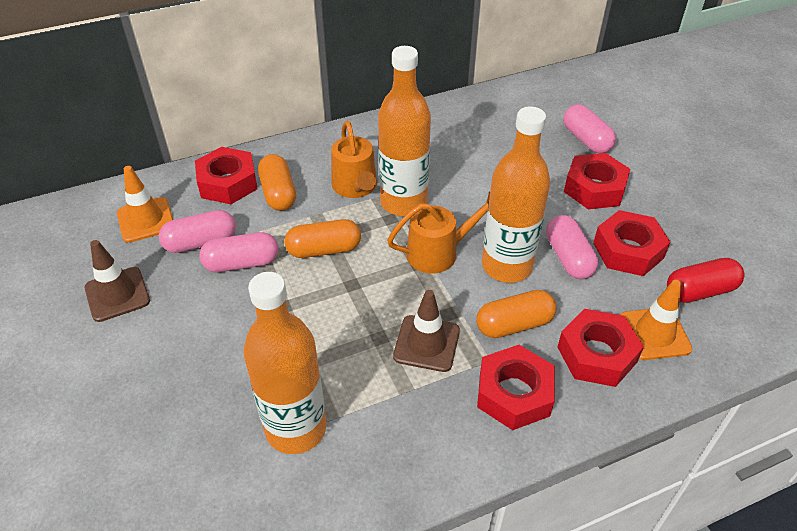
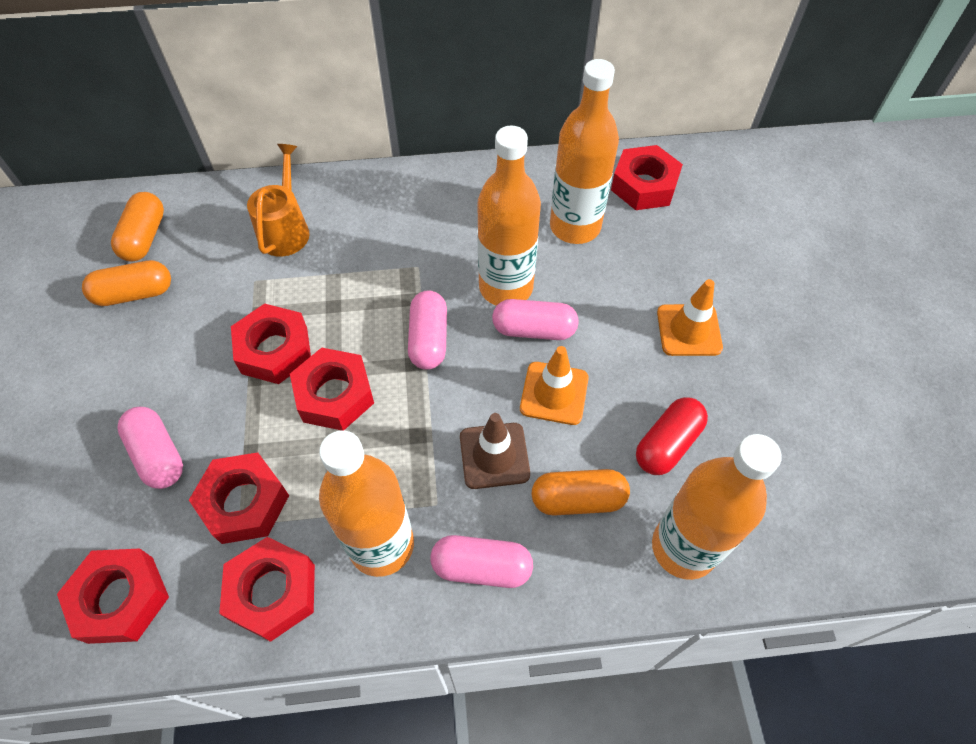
brown traffic cone: 2 -> 1
orange bottle: 3 -> 4
orange watering can: 2 -> 1
red nut: 5 -> 6

